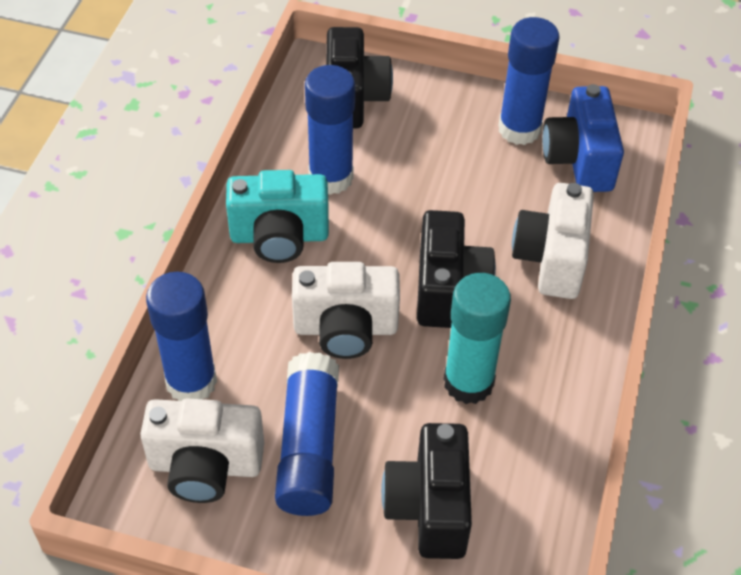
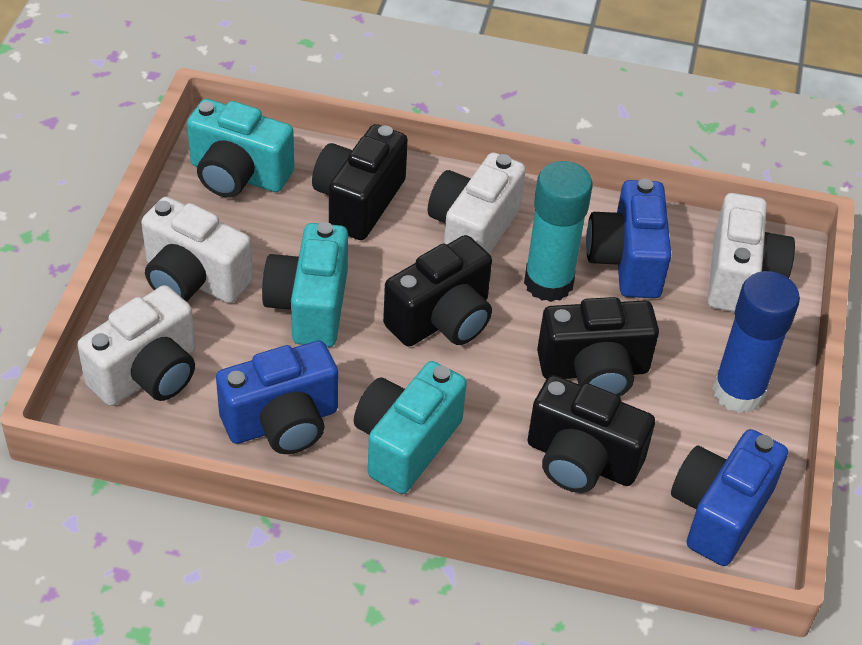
black camera: 3 -> 4
blue camera: 1 -> 3
blue glue stick: 4 -> 1
turquoise camera: 1 -> 3
white camera: 3 -> 4

